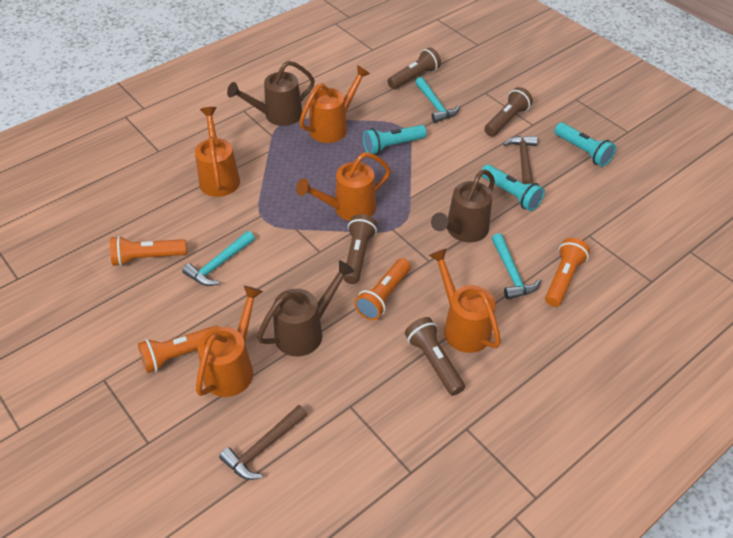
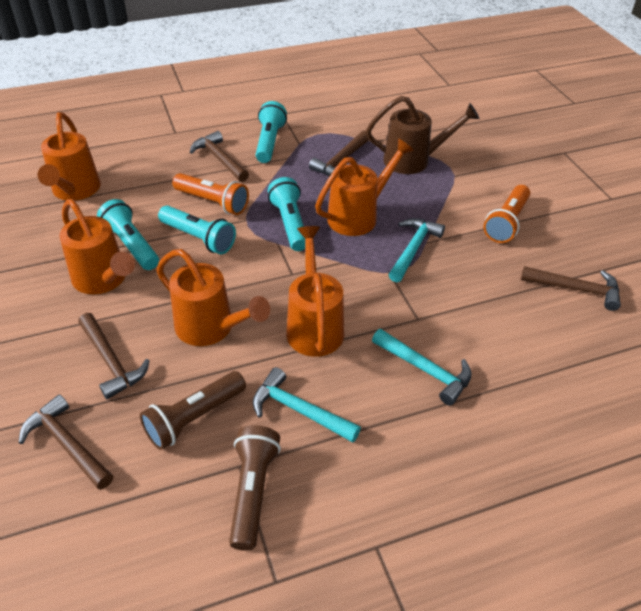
brown flashlight: 4 -> 2
brown hammer: 2 -> 5
brown watering can: 3 -> 1
orange flashlight: 4 -> 2
turquoise flashlight: 3 -> 4

